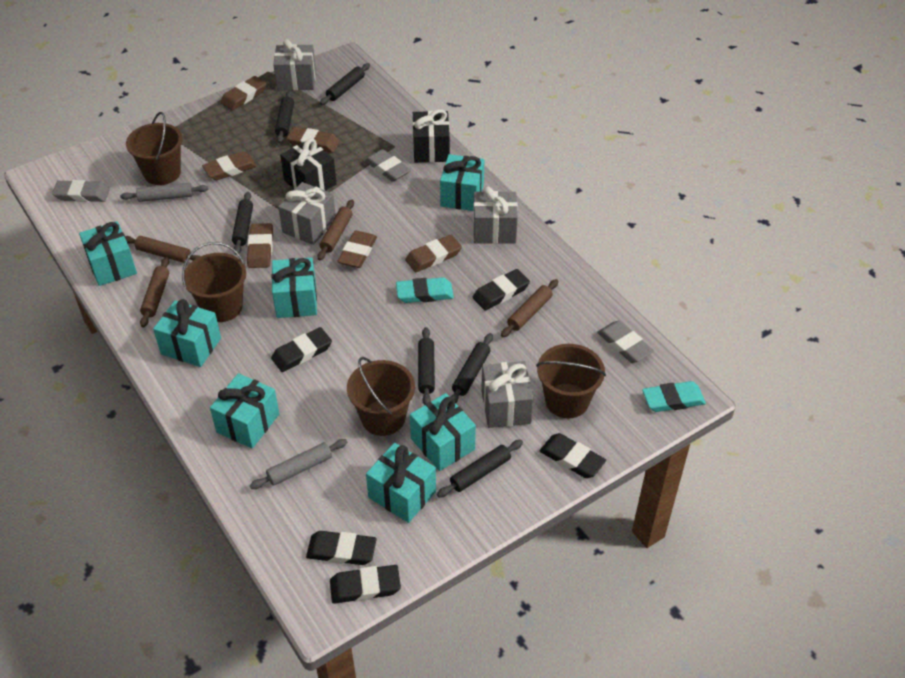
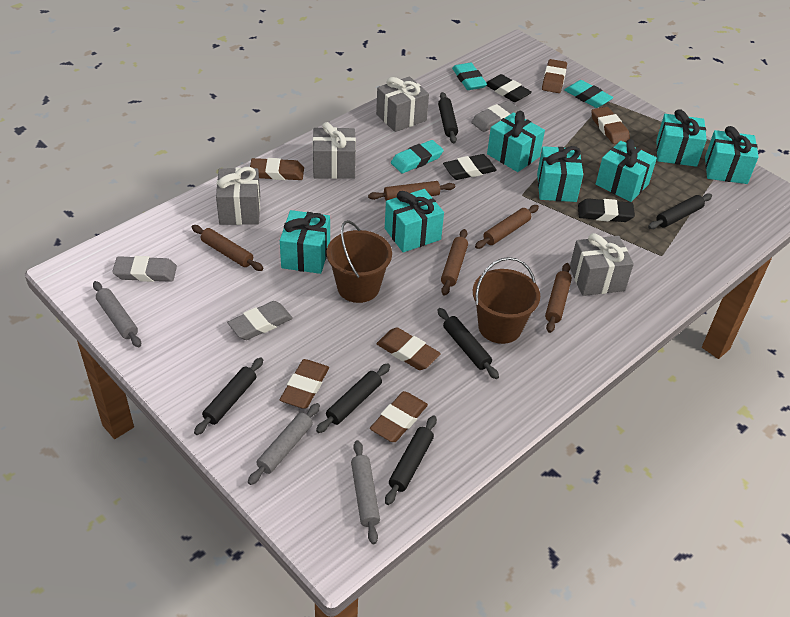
black eraser: 5 -> 3
black gift: 2 -> 0
brown bucket: 4 -> 2
brown rolling pin: 4 -> 5
grey rolling pin: 2 -> 3
turquoise eraser: 2 -> 3

